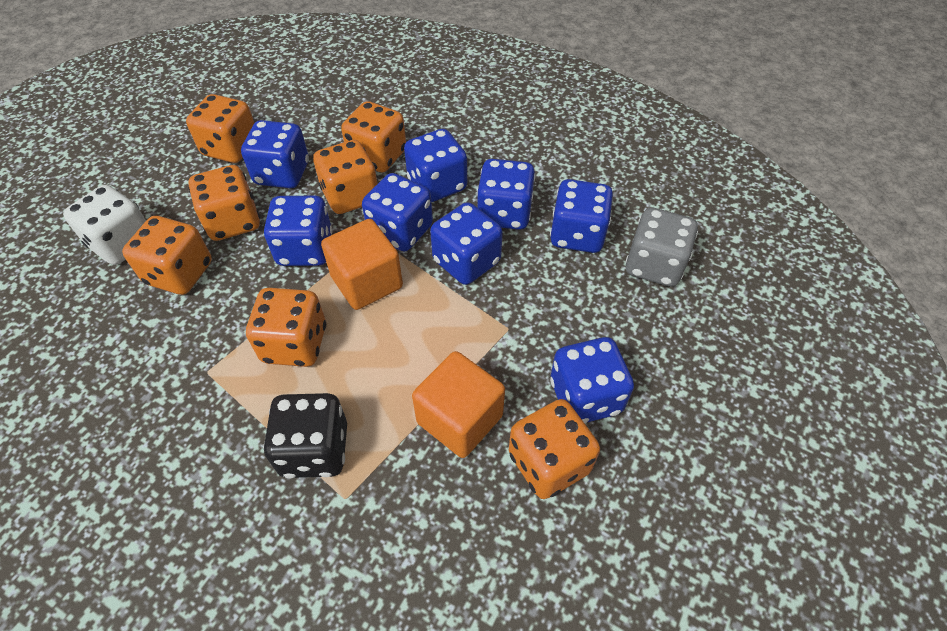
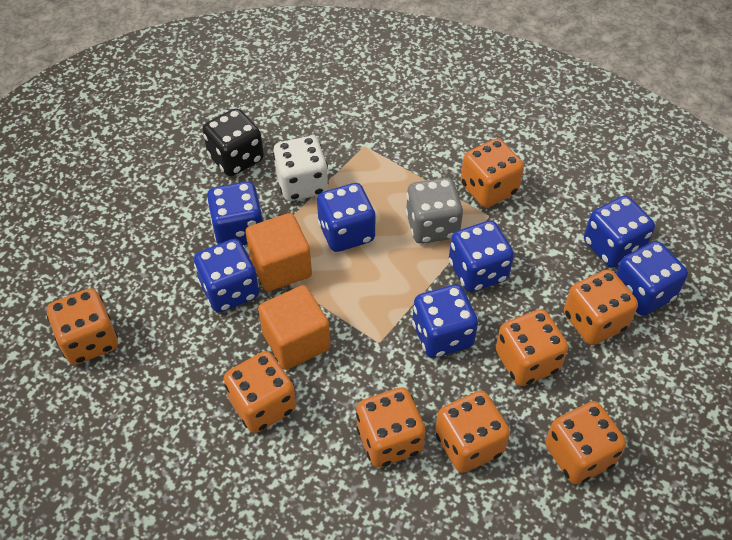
blue dice: 8 -> 7
orange dice: 7 -> 8

